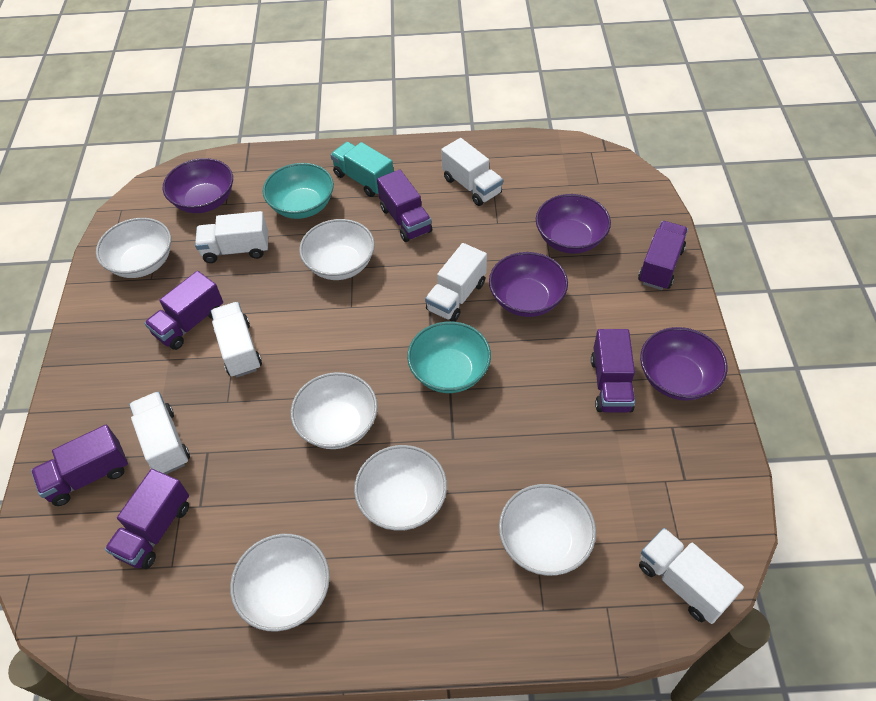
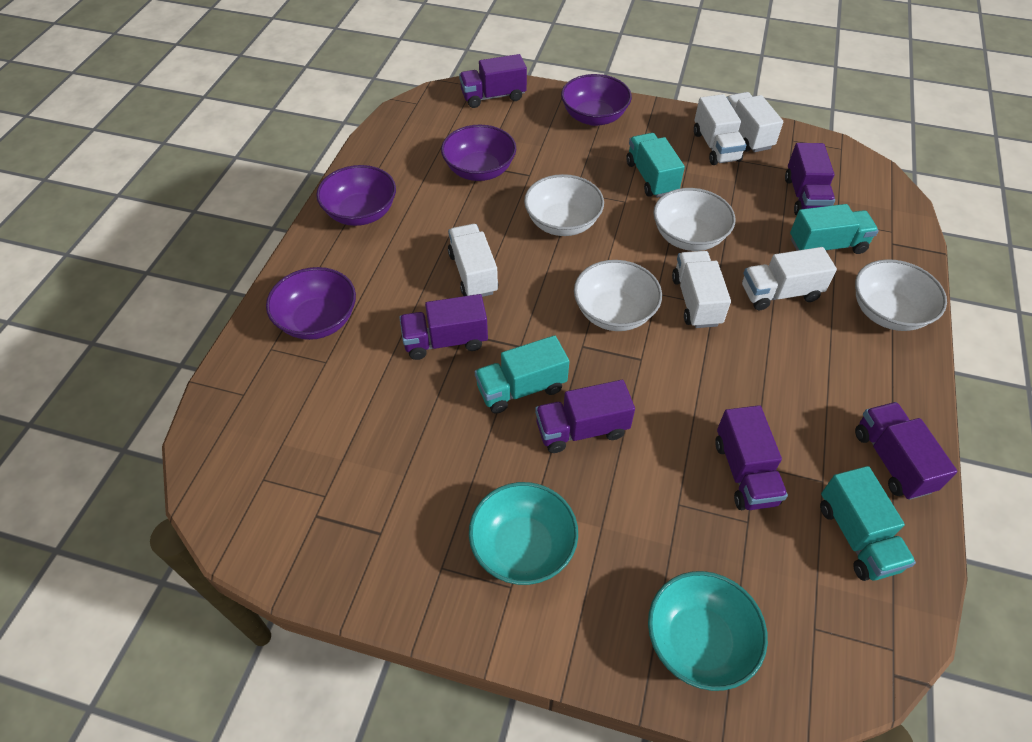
turquoise truck: 1 -> 4
white bowl: 6 -> 4
white truck: 6 -> 5

